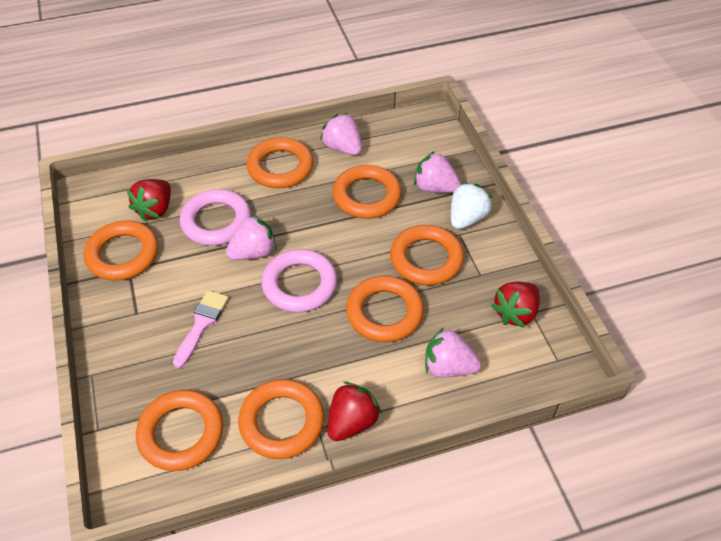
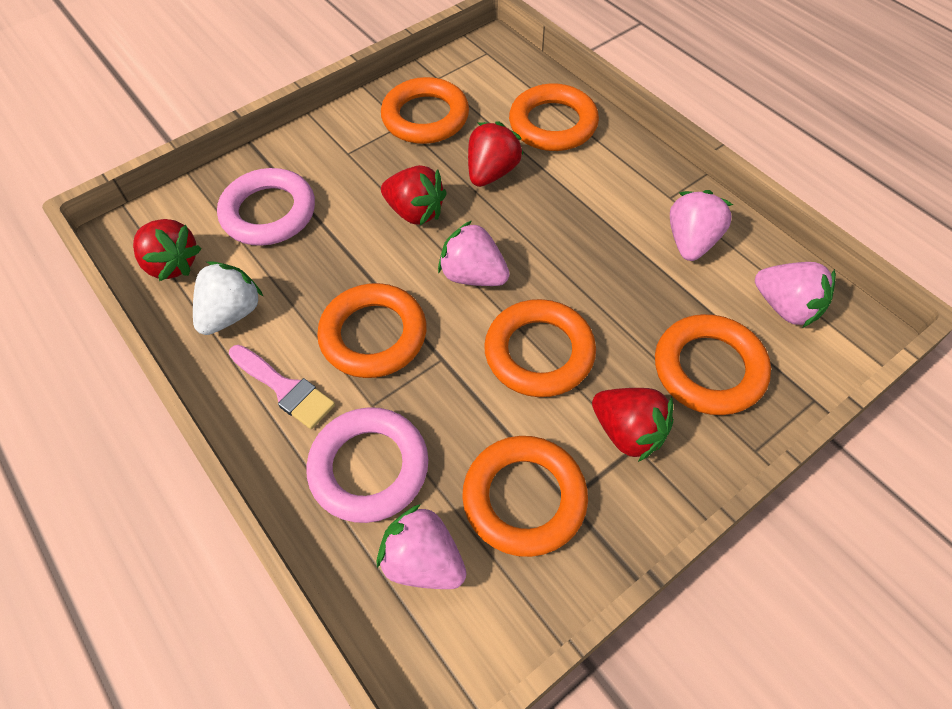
orange ring: 7 -> 6
red strawberry: 3 -> 4

